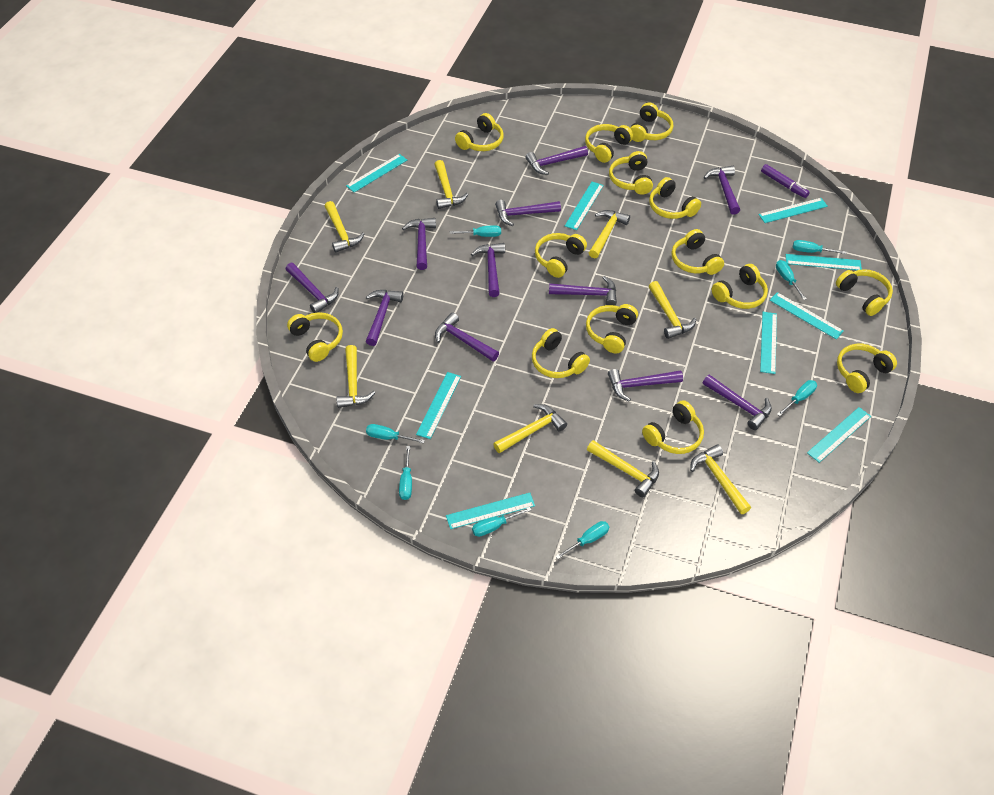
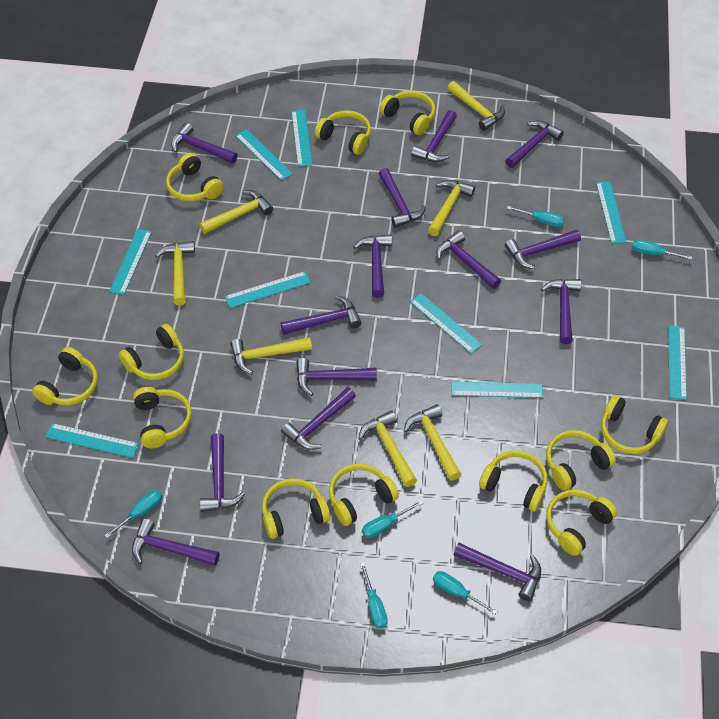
purple hammer: 11 -> 14
purple marker: 1 -> 0
turquoise screwdriver: 8 -> 6
yellow hammer: 8 -> 7
yellow headphones: 14 -> 12

